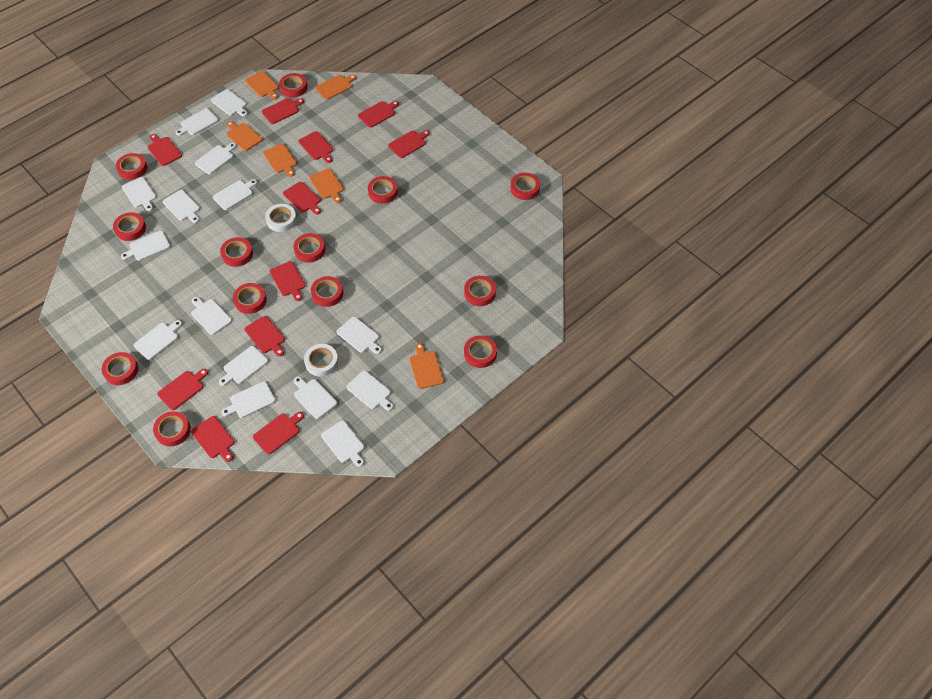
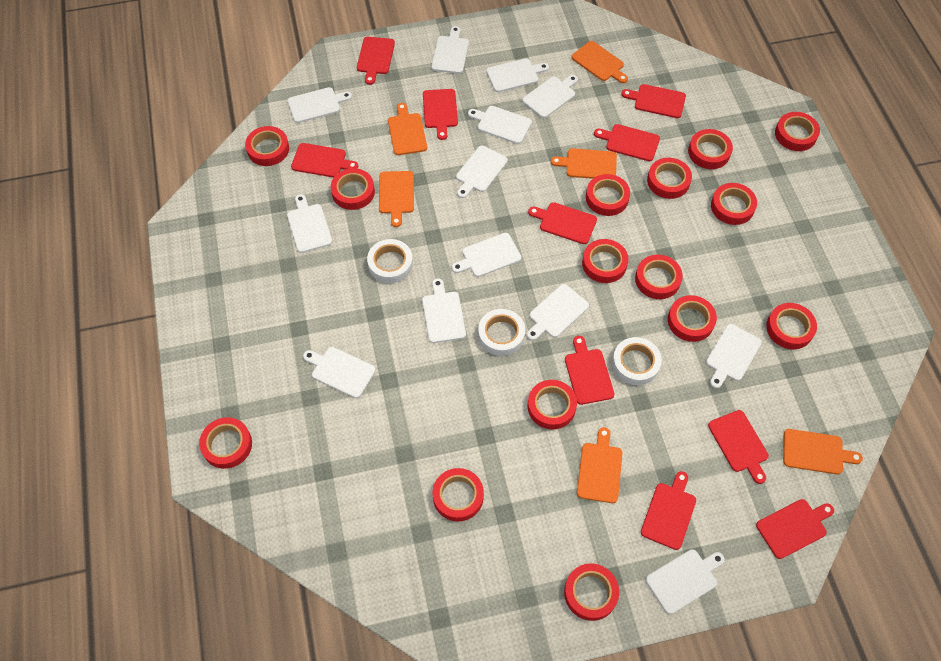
red cutting board: 11 -> 10
red tape: 13 -> 15
white cutting board: 15 -> 13
white tape: 2 -> 3

